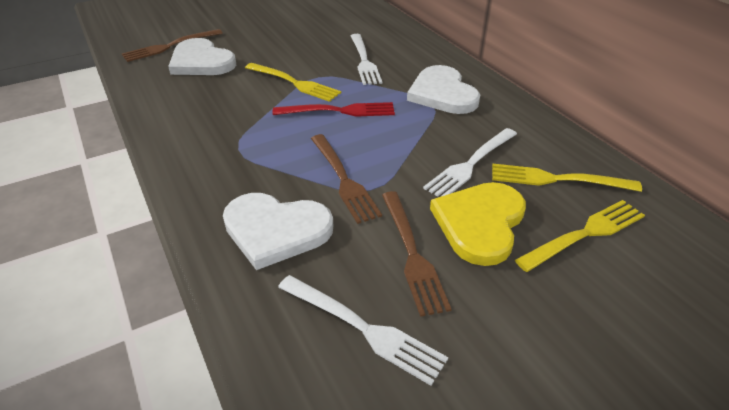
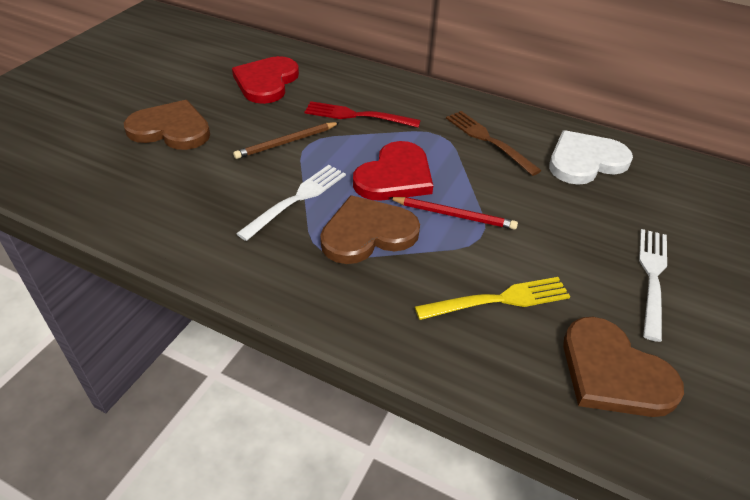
brown fork: 3 -> 1
brown heart: 0 -> 3
brown pencil: 0 -> 1
red heart: 0 -> 2
red pencil: 0 -> 1
white fork: 3 -> 2
white heart: 3 -> 1
yellow fork: 3 -> 1
yellow heart: 1 -> 0

